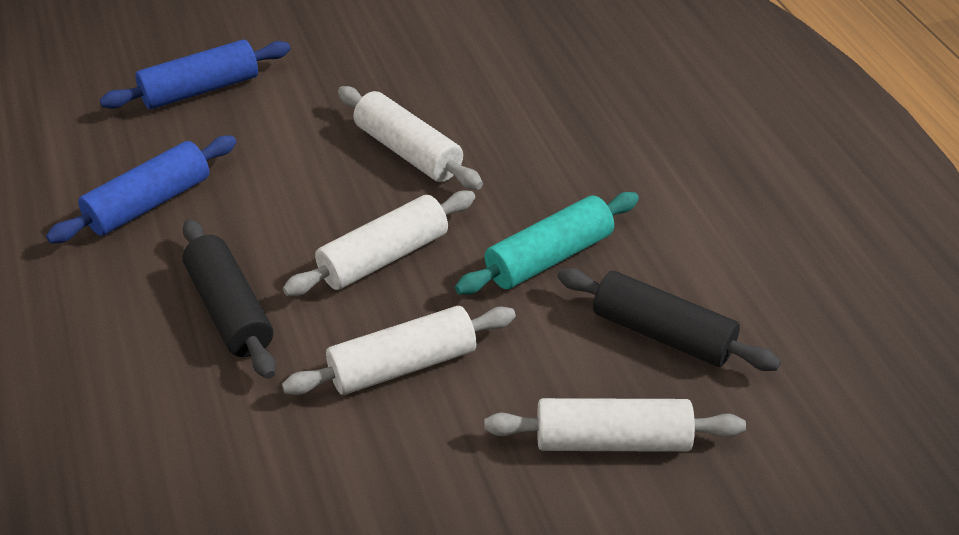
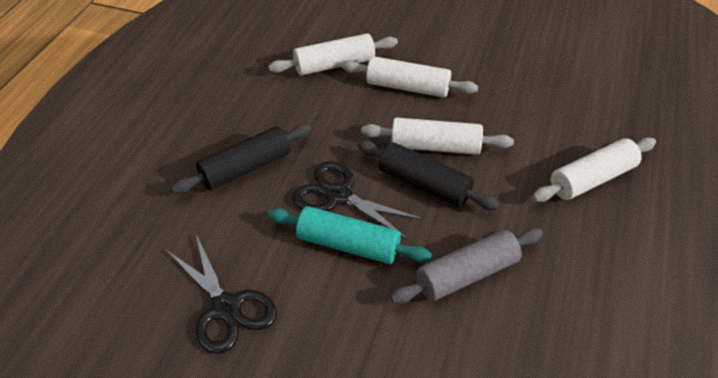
black scissors: 0 -> 2
blue rolling pin: 2 -> 0
grey rolling pin: 0 -> 1

